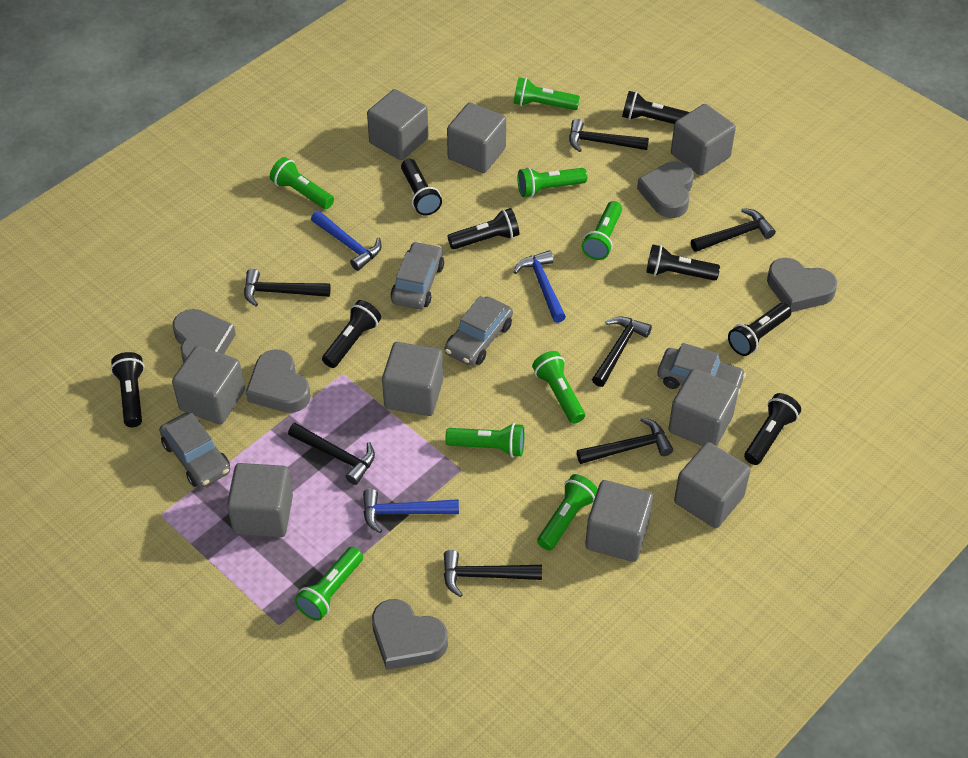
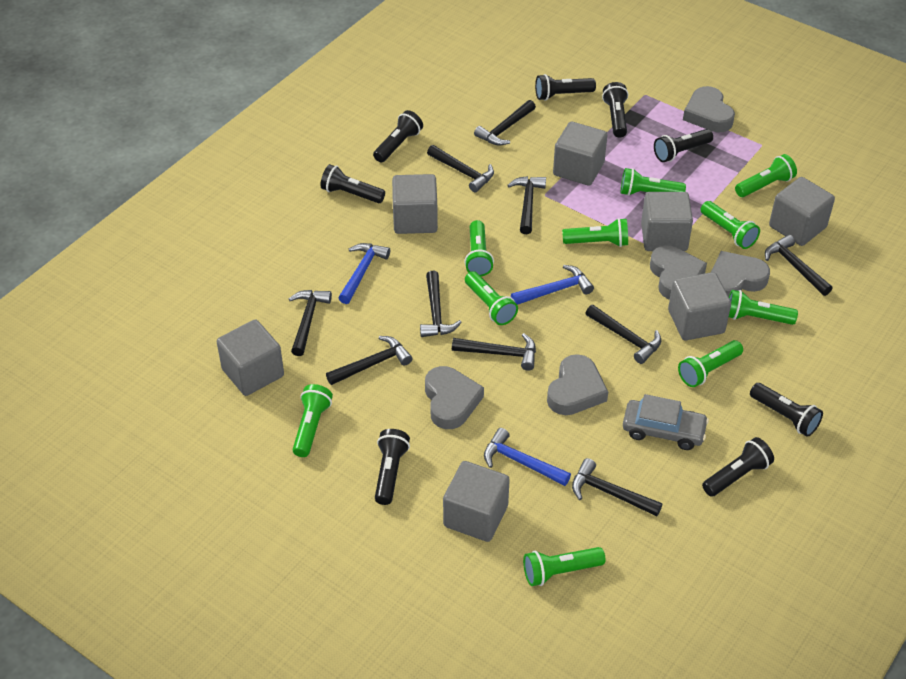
black hammer: 7 -> 10
green flashlight: 8 -> 10
grey car: 4 -> 1
grey cube: 9 -> 7

